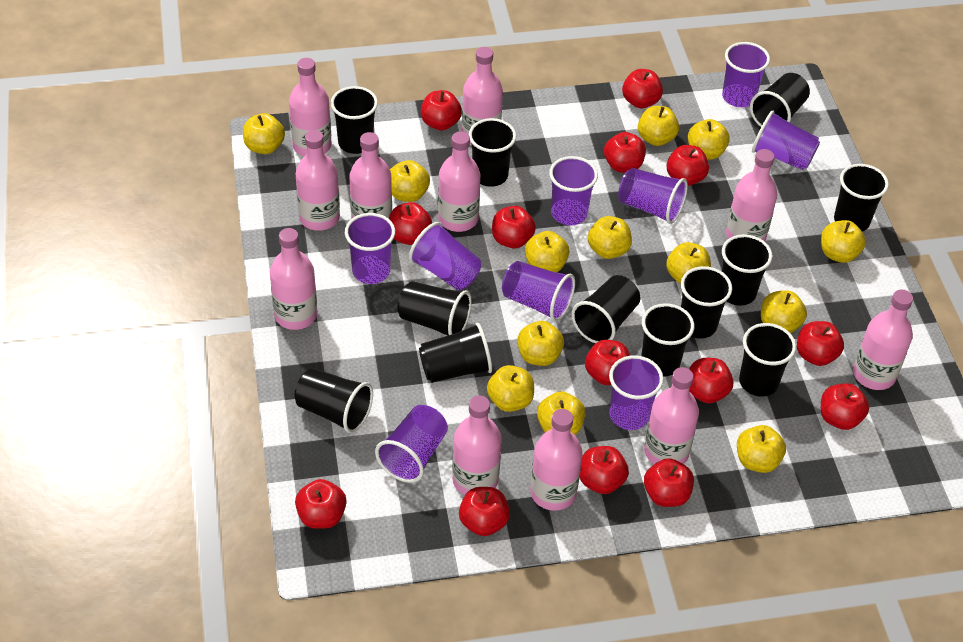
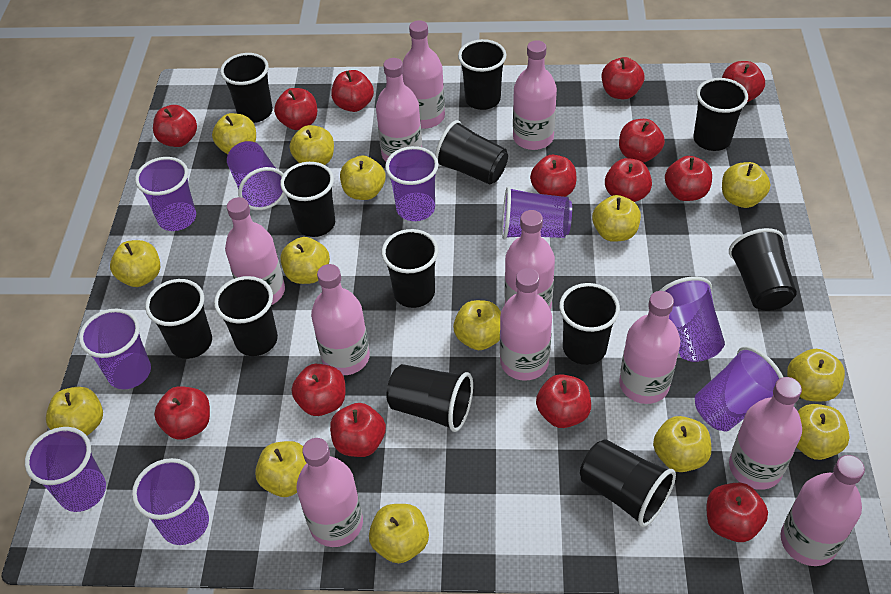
yellow apple: 13 -> 14

